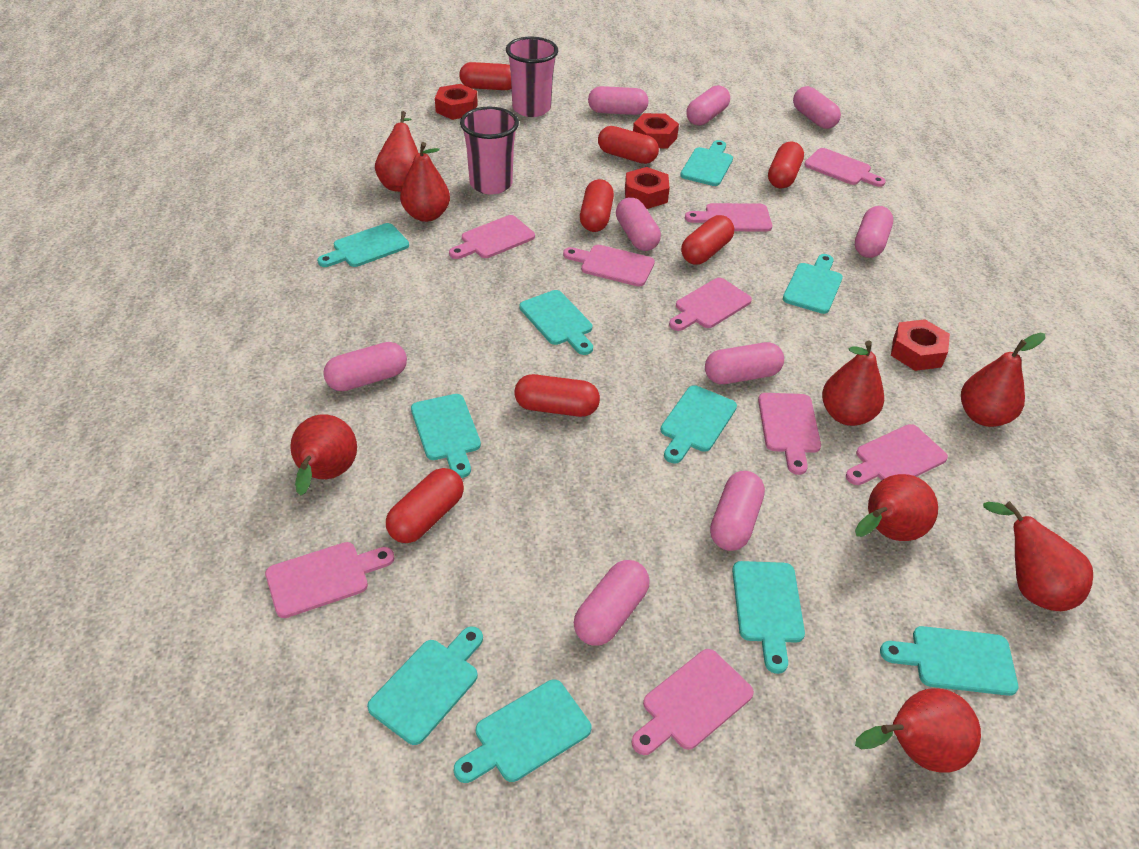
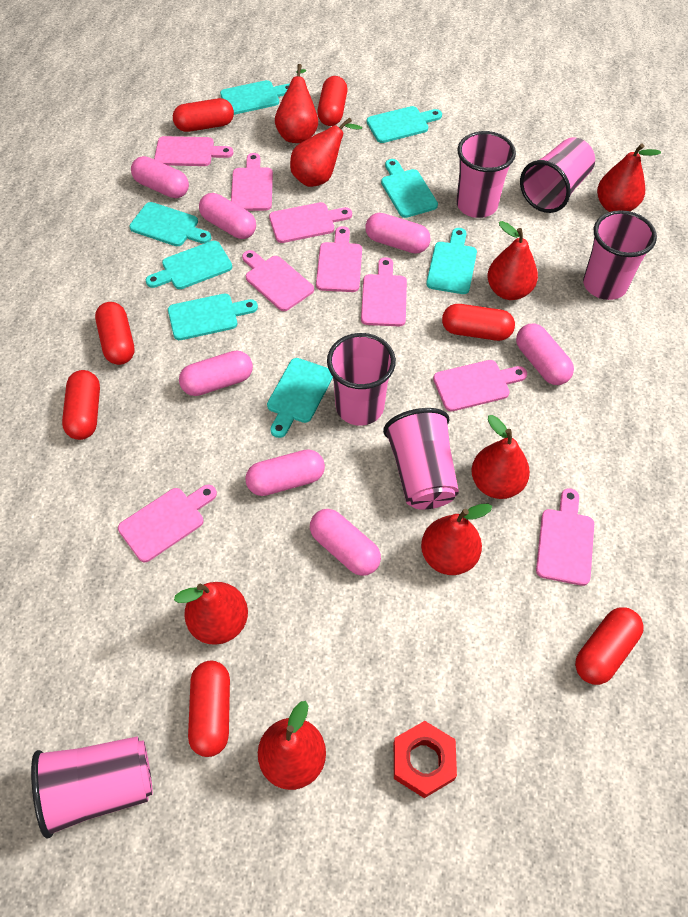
pink capsule: 9 -> 7
pink cup: 2 -> 6
red nut: 4 -> 1
turquoise cutting board: 10 -> 8

